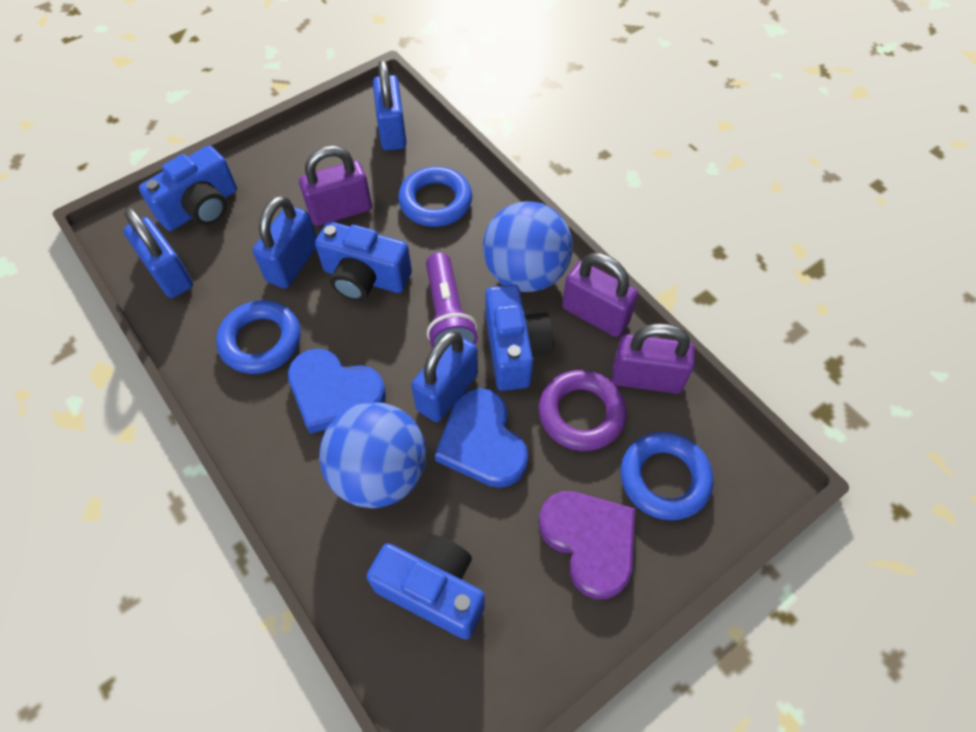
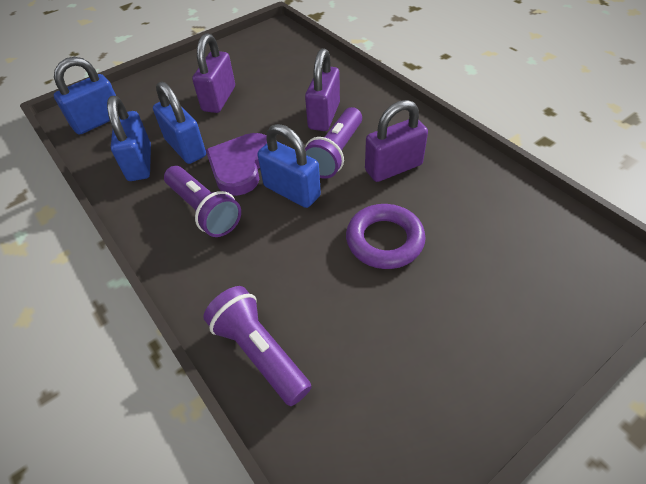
blue ball: 2 -> 0
blue camera: 4 -> 0
blue heart: 2 -> 0
blue ring: 3 -> 0
purple flashlight: 1 -> 3

